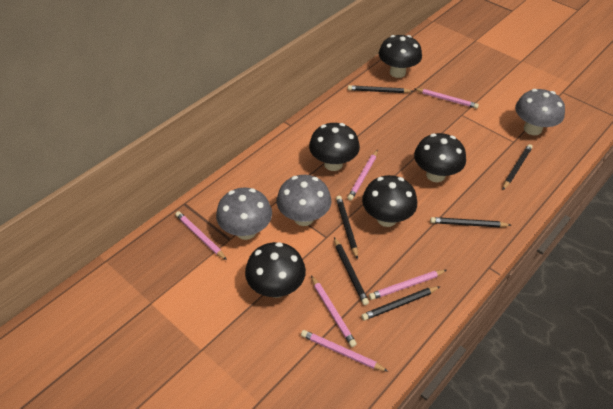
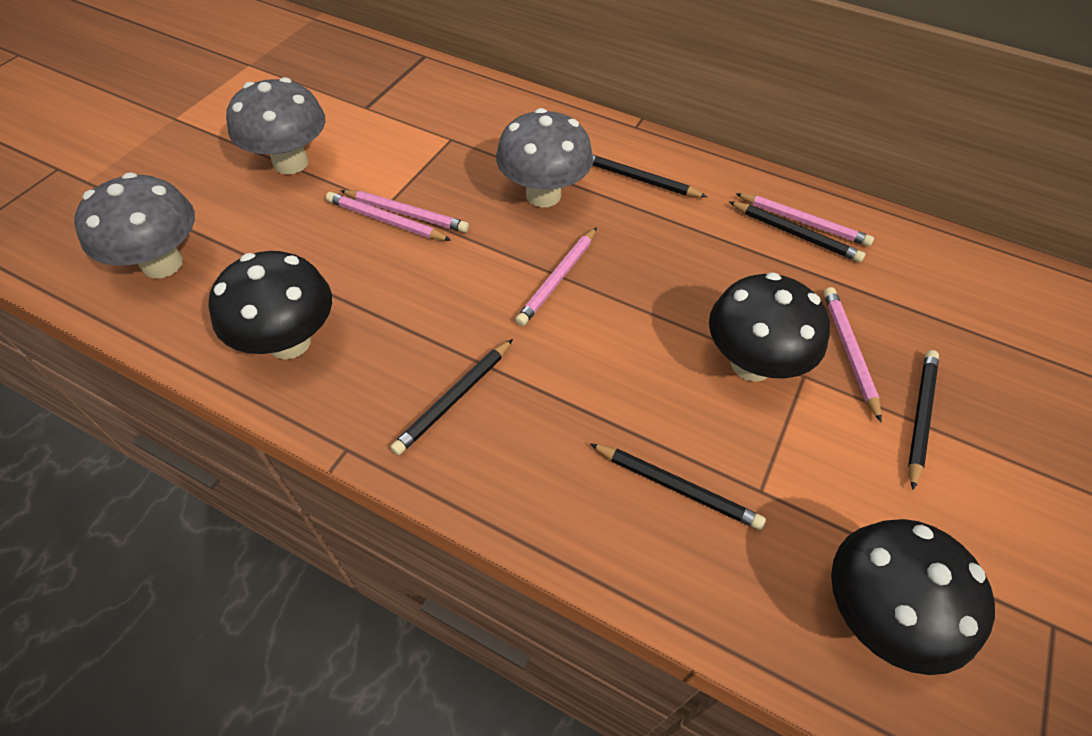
black mushroom: 5 -> 3
black pencil: 6 -> 5
pink pencil: 6 -> 5

